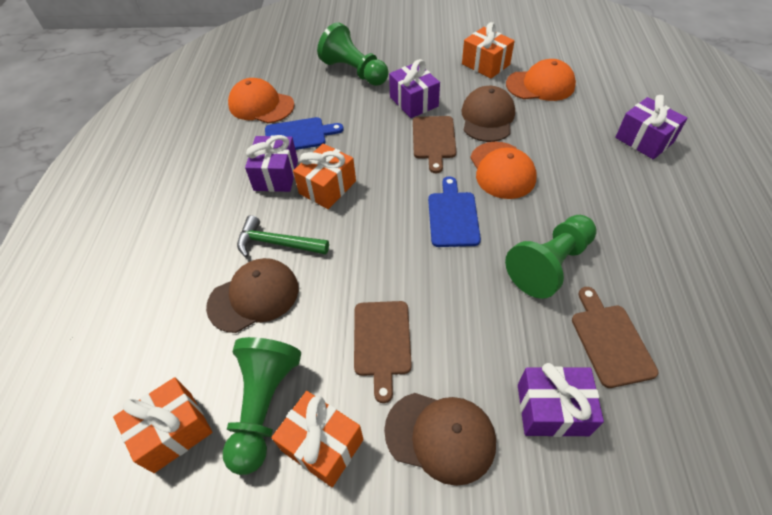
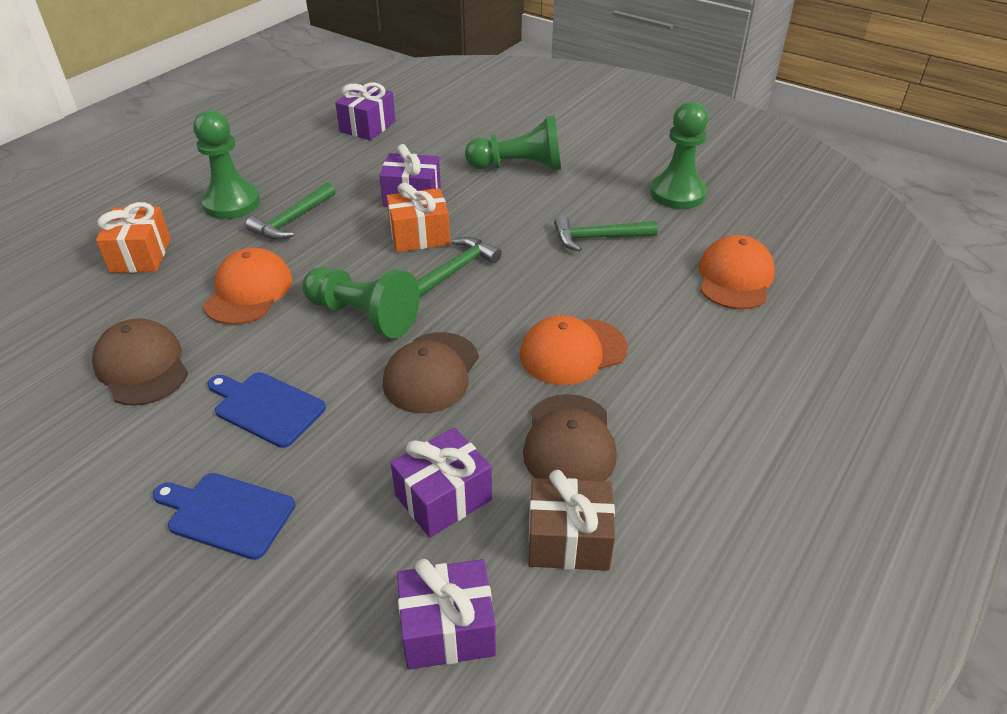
brown cutting board: 3 -> 0
brown gift: 0 -> 1
green hammer: 1 -> 3
green pawn: 3 -> 4
orange gift: 4 -> 2

